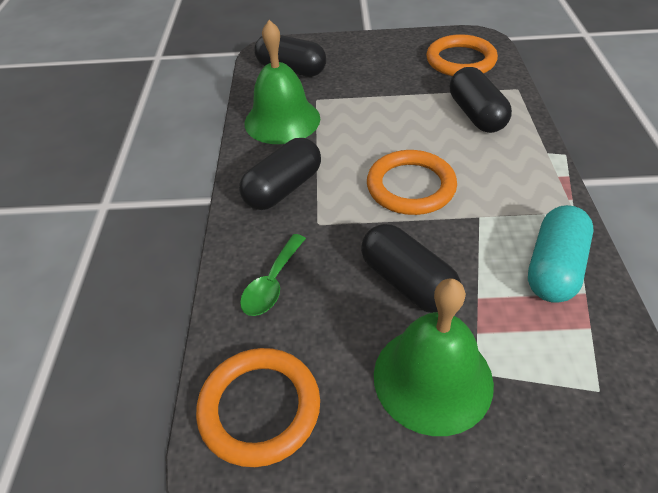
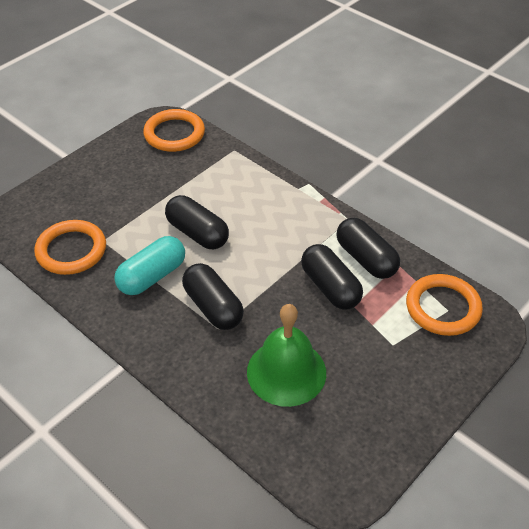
green bell: 2 -> 1
green spoon: 1 -> 0

